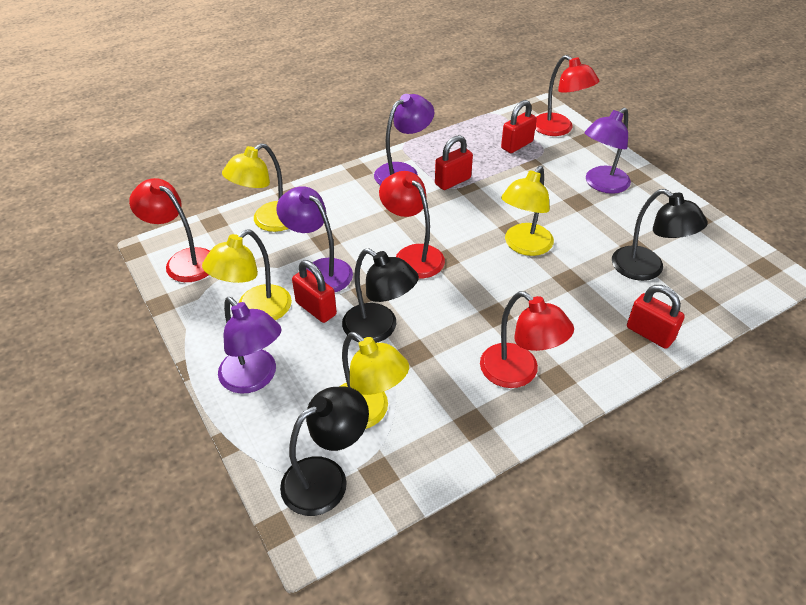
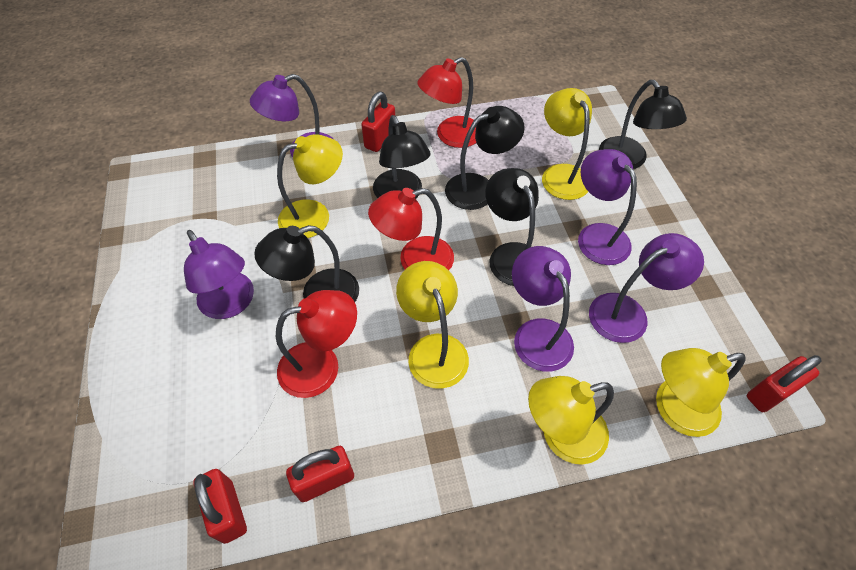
black lamp: 3 -> 5
purple lamp: 4 -> 5
red lamp: 4 -> 3
yellow lamp: 4 -> 5

